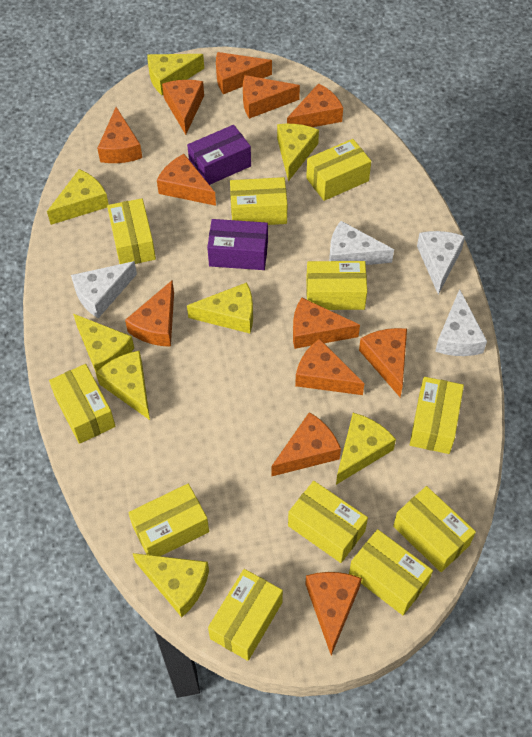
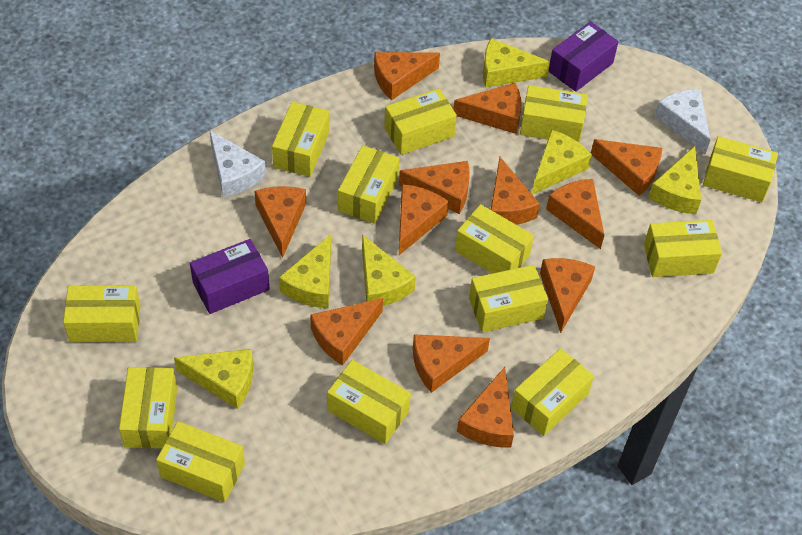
white cheese: 4 -> 2
yellow box: 11 -> 13
yellow cheese: 8 -> 6

